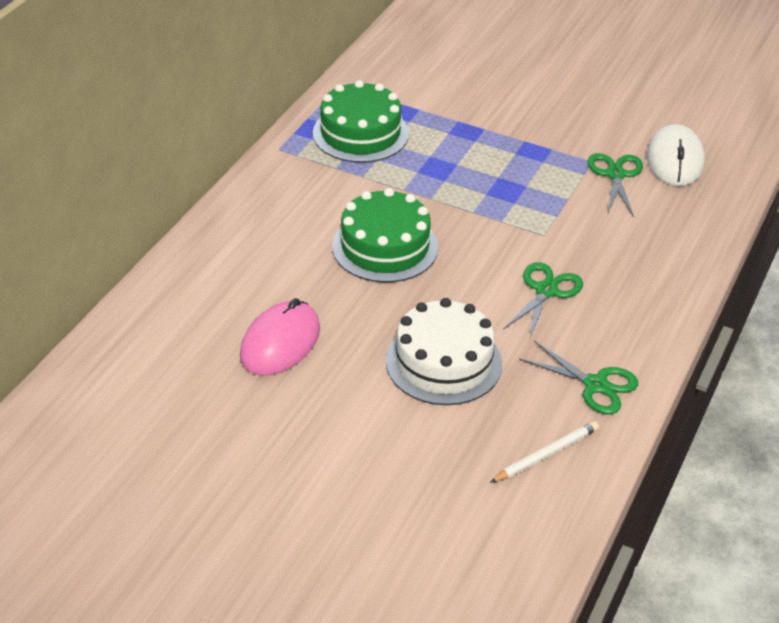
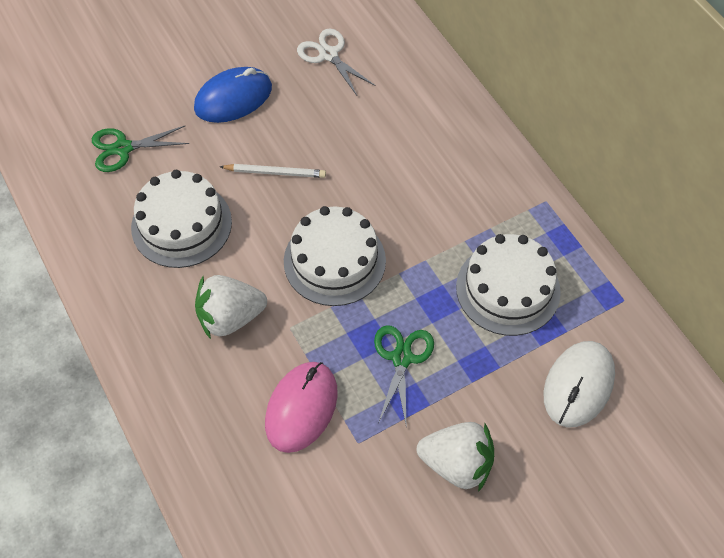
blue mouse: 0 -> 1
green cake: 2 -> 0
green scissors: 3 -> 2
white cake: 1 -> 3
white scissors: 0 -> 1
white strawberry: 0 -> 2

